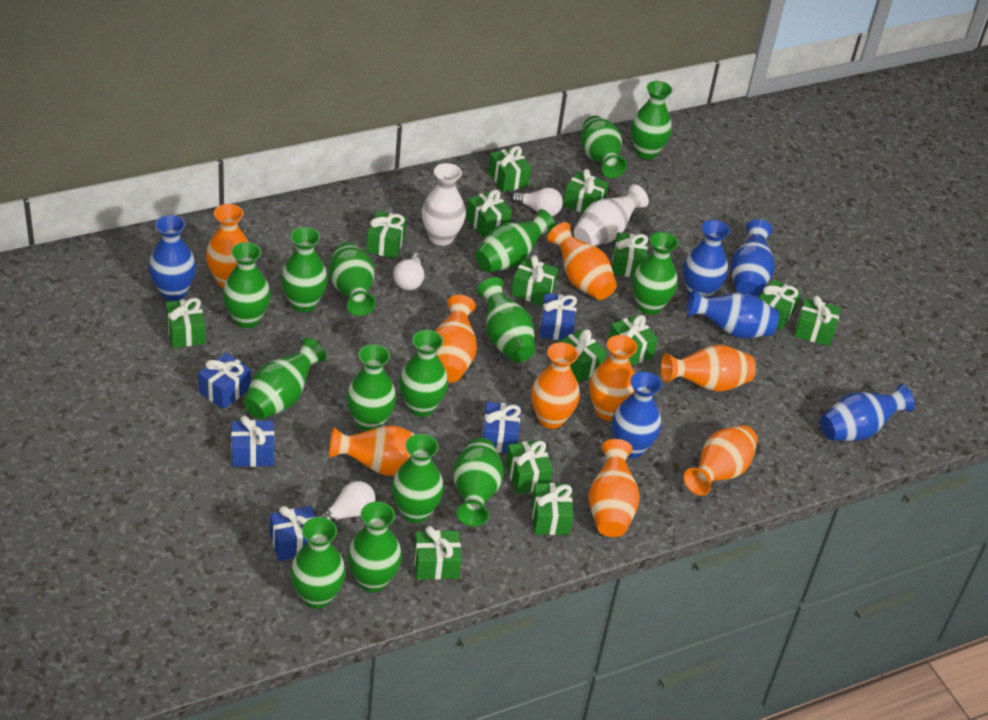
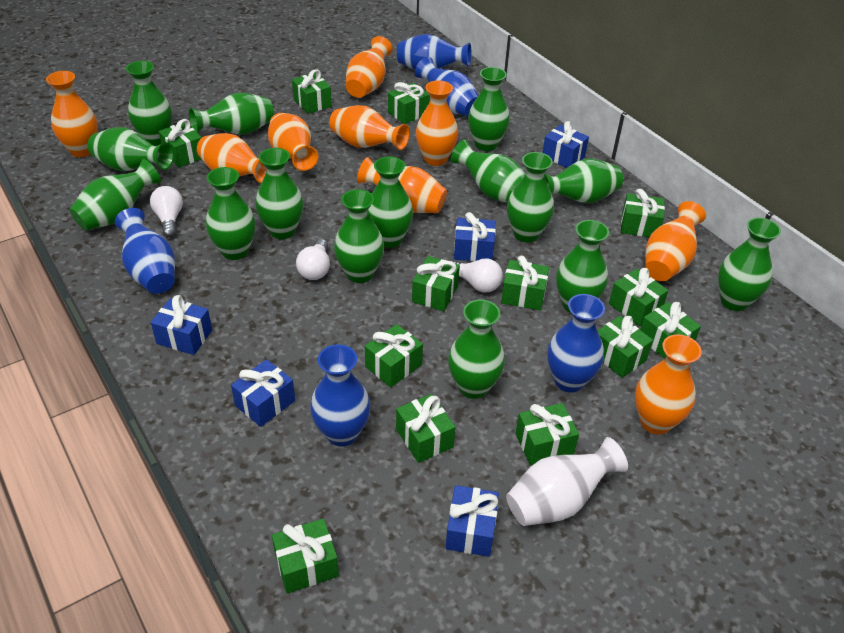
blue vase: 6 -> 5
green gift: 14 -> 13
white vase: 2 -> 1

